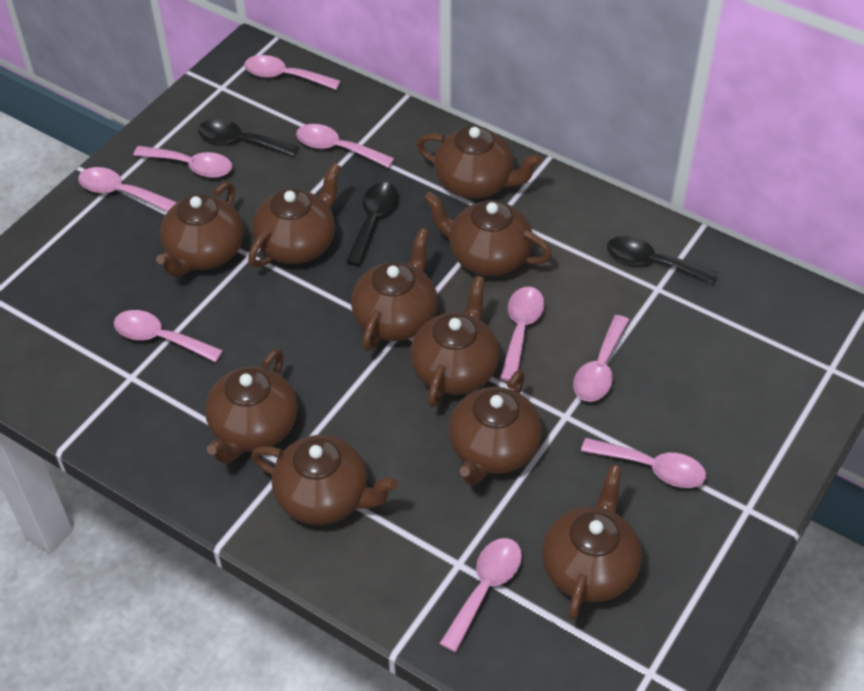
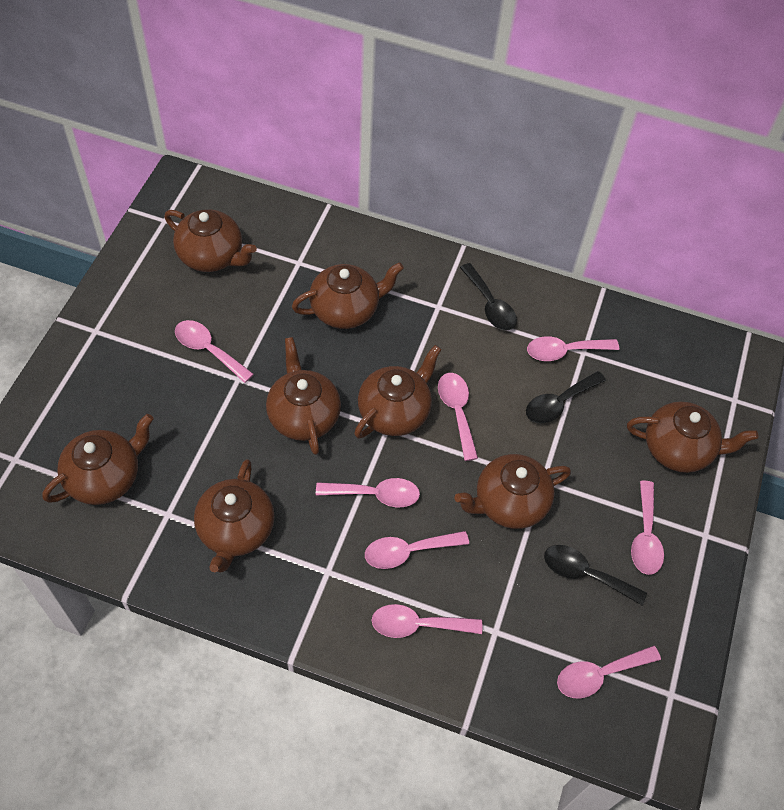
brown teapot: 10 -> 8
pink spoon: 9 -> 8

